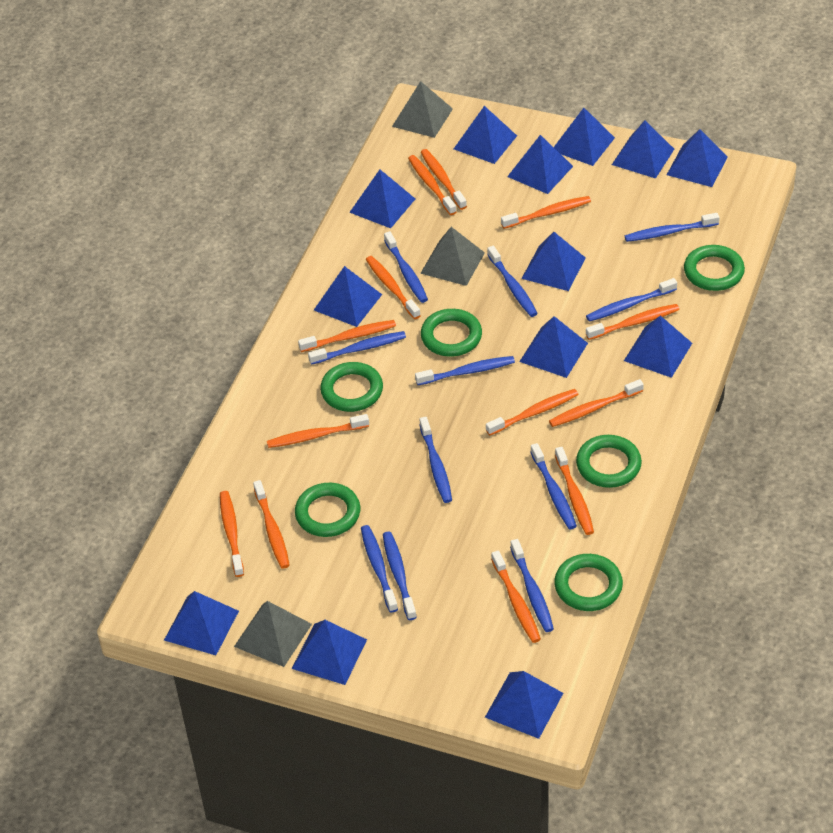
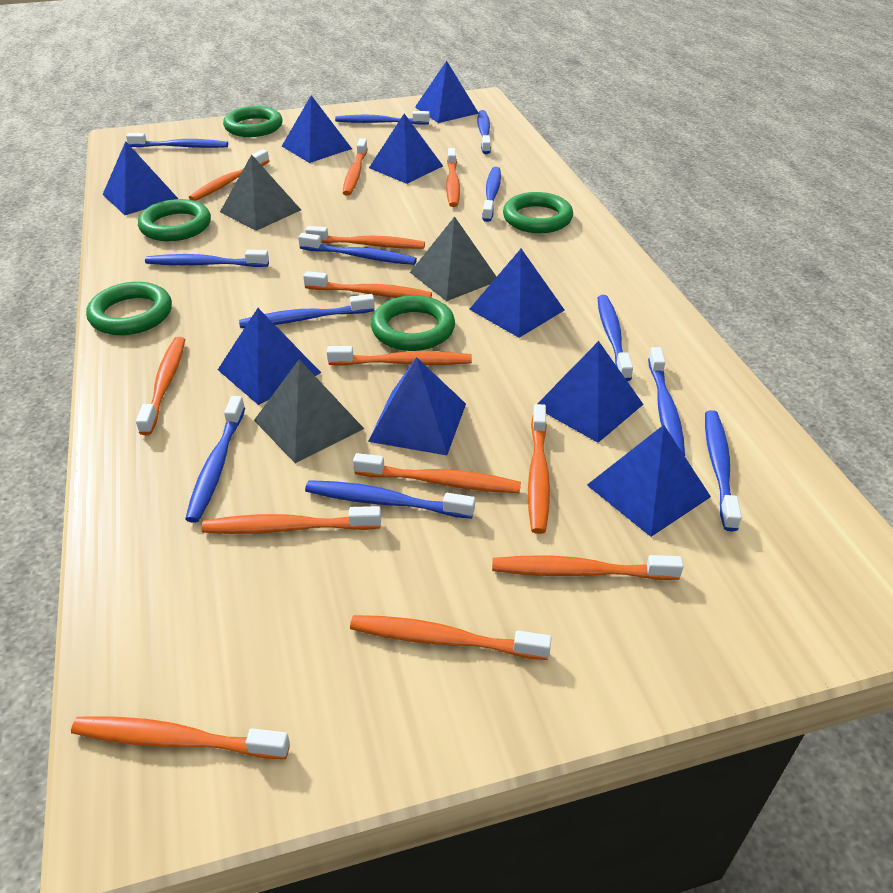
blue pyramid: 13 -> 9
blue toothbrush: 11 -> 12
green ring: 6 -> 5

